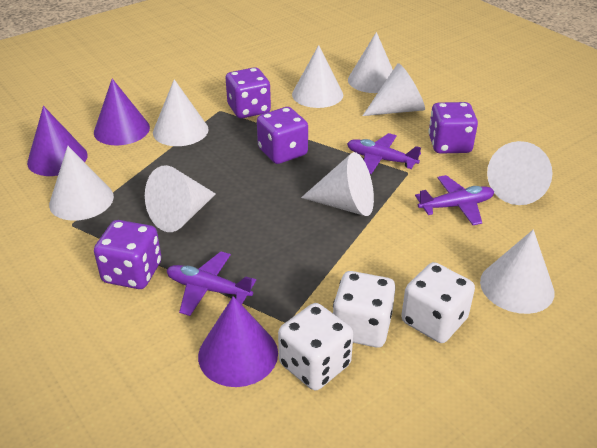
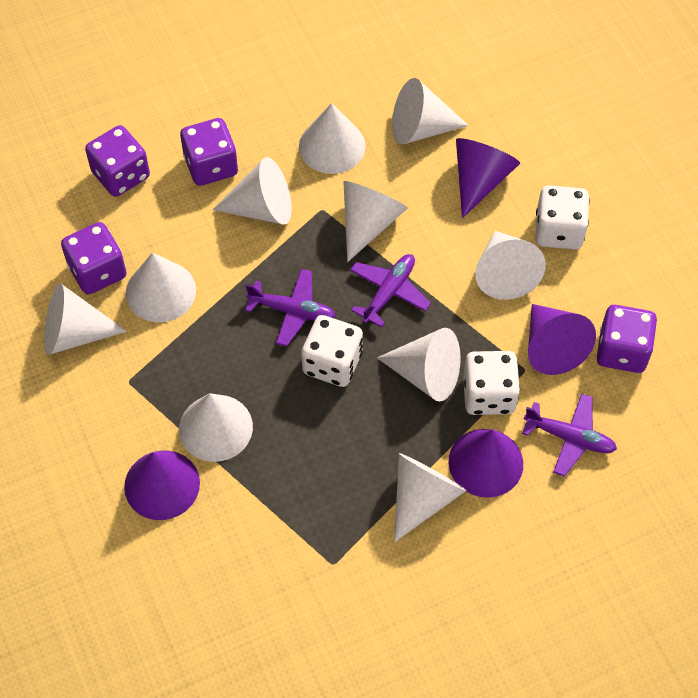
purple cone: 3 -> 4
white cone: 9 -> 10

